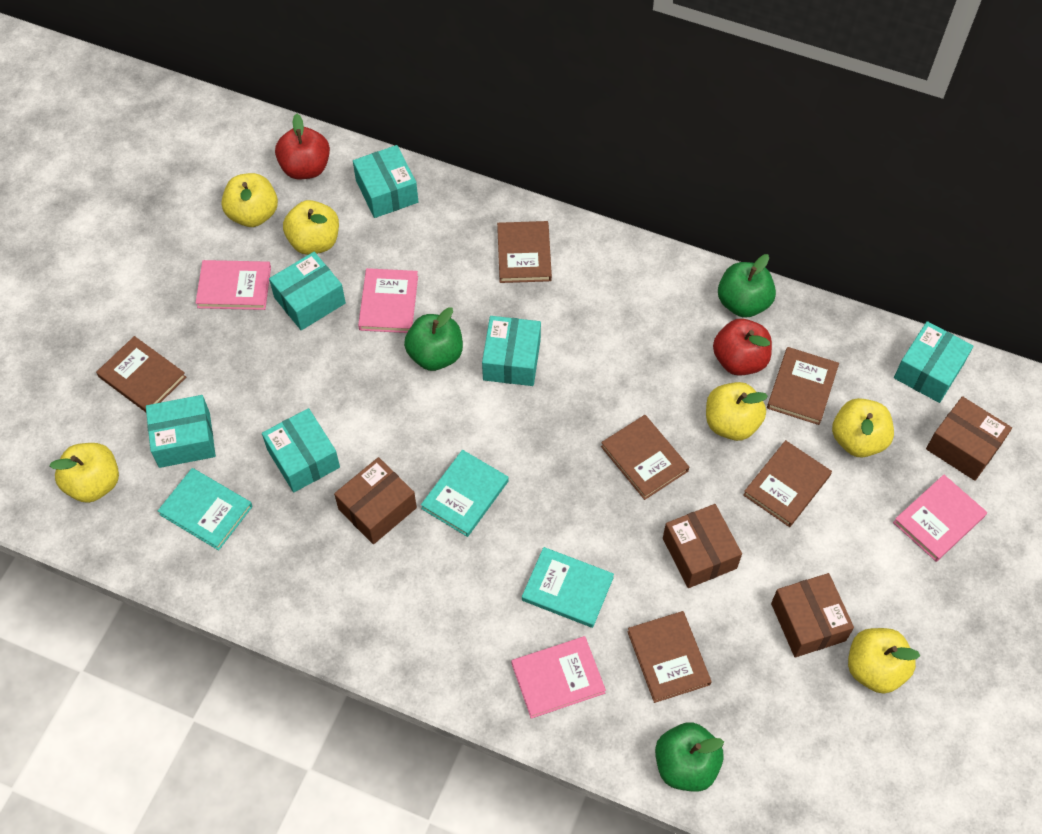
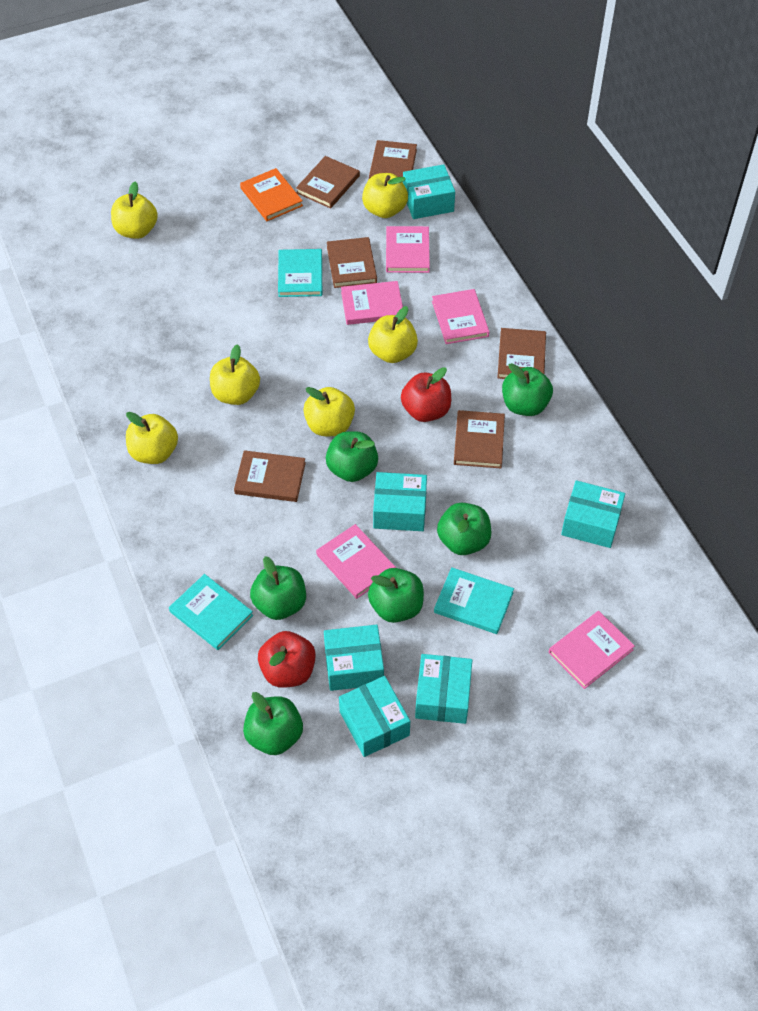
brown box: 4 -> 0
green apple: 3 -> 6
orange book: 0 -> 1
pink book: 4 -> 5

